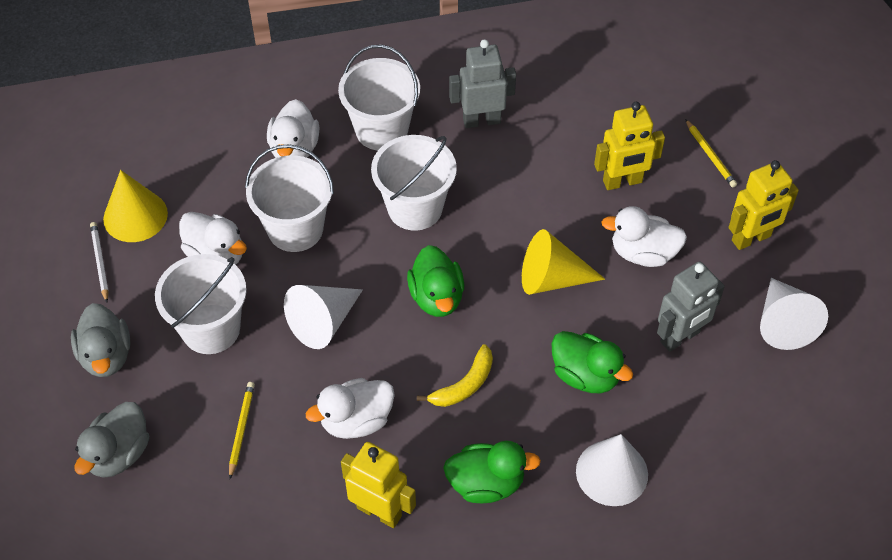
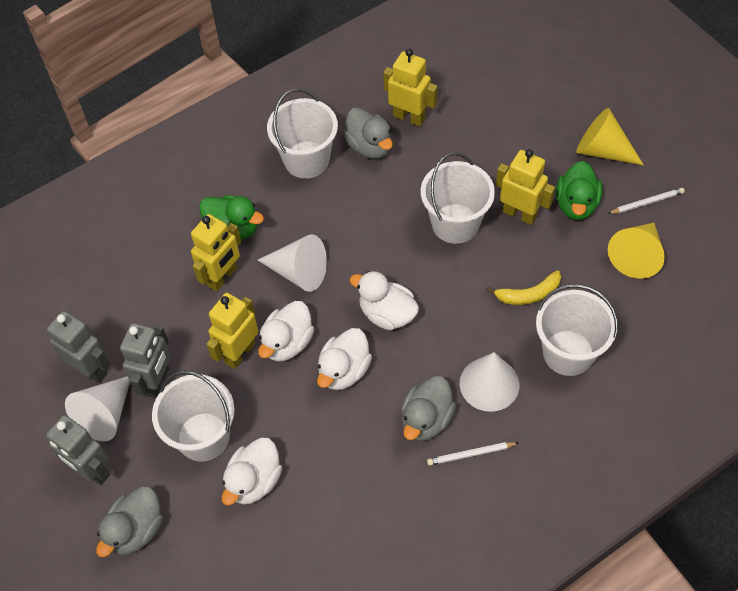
green duck: 3 -> 2
grey duck: 2 -> 3
grey robot: 2 -> 3
white pencil: 1 -> 2
yellow pencil: 2 -> 0
yellow robot: 3 -> 4

